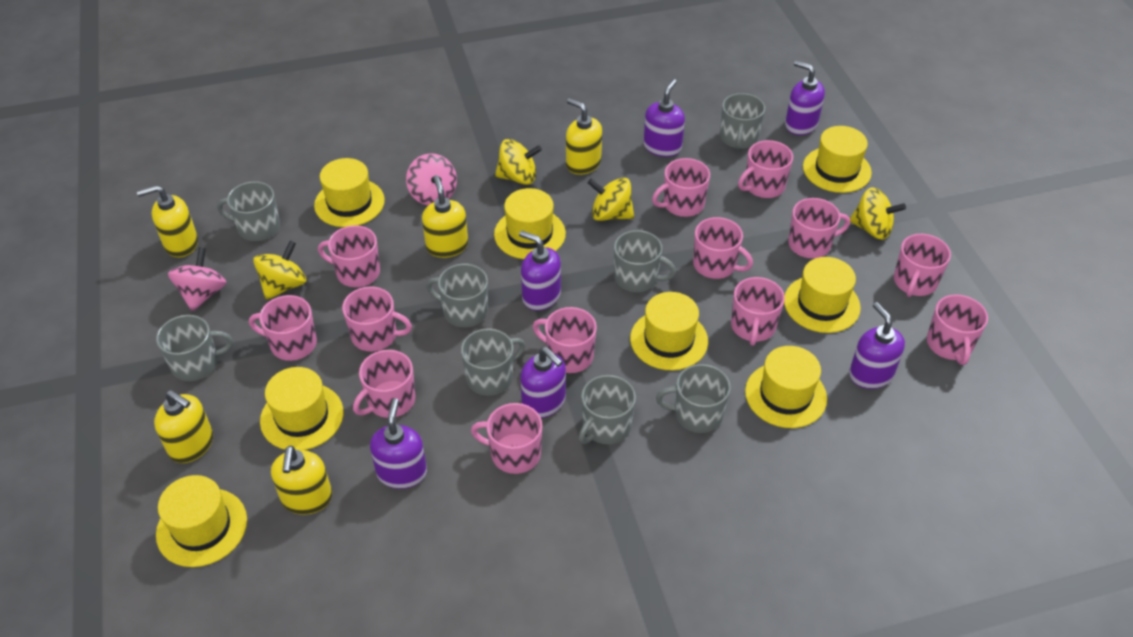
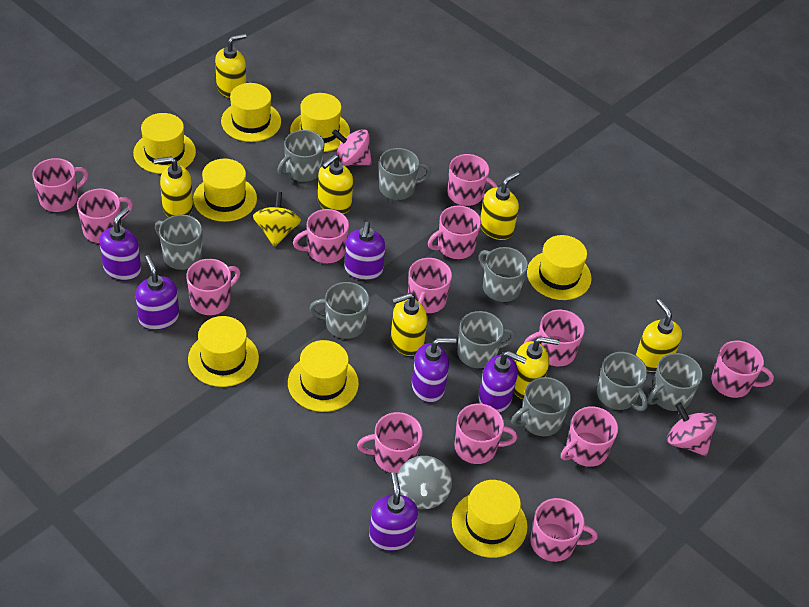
grey mug: 8 -> 9
grey spinning top: 0 -> 1
yellow soap dispenser: 5 -> 7
yellow spinning top: 4 -> 1

